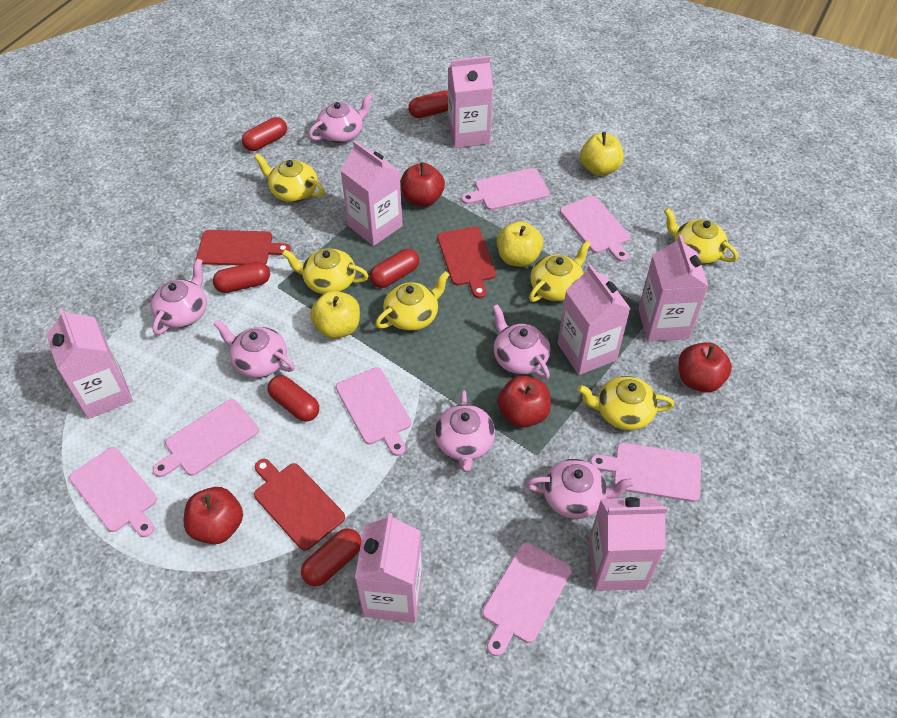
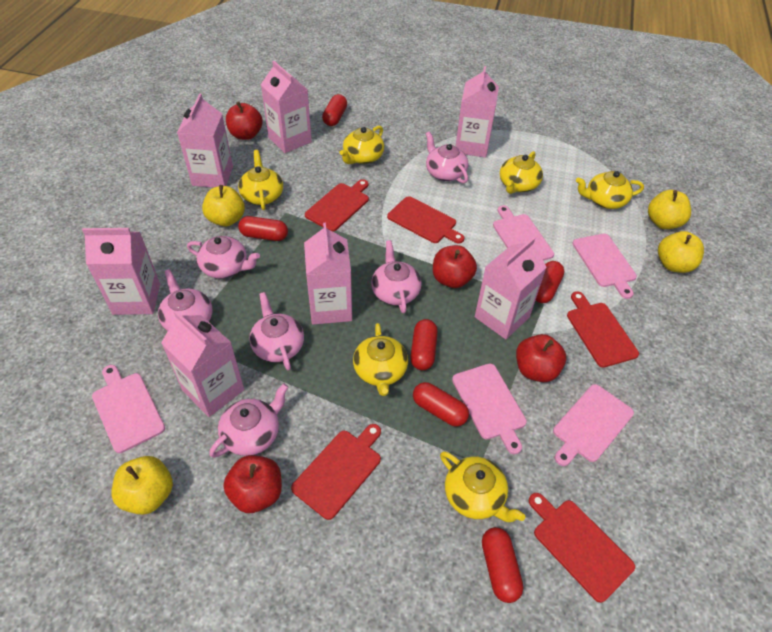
pink cutting board: 7 -> 5
red cutting board: 3 -> 5
yellow apple: 3 -> 4

